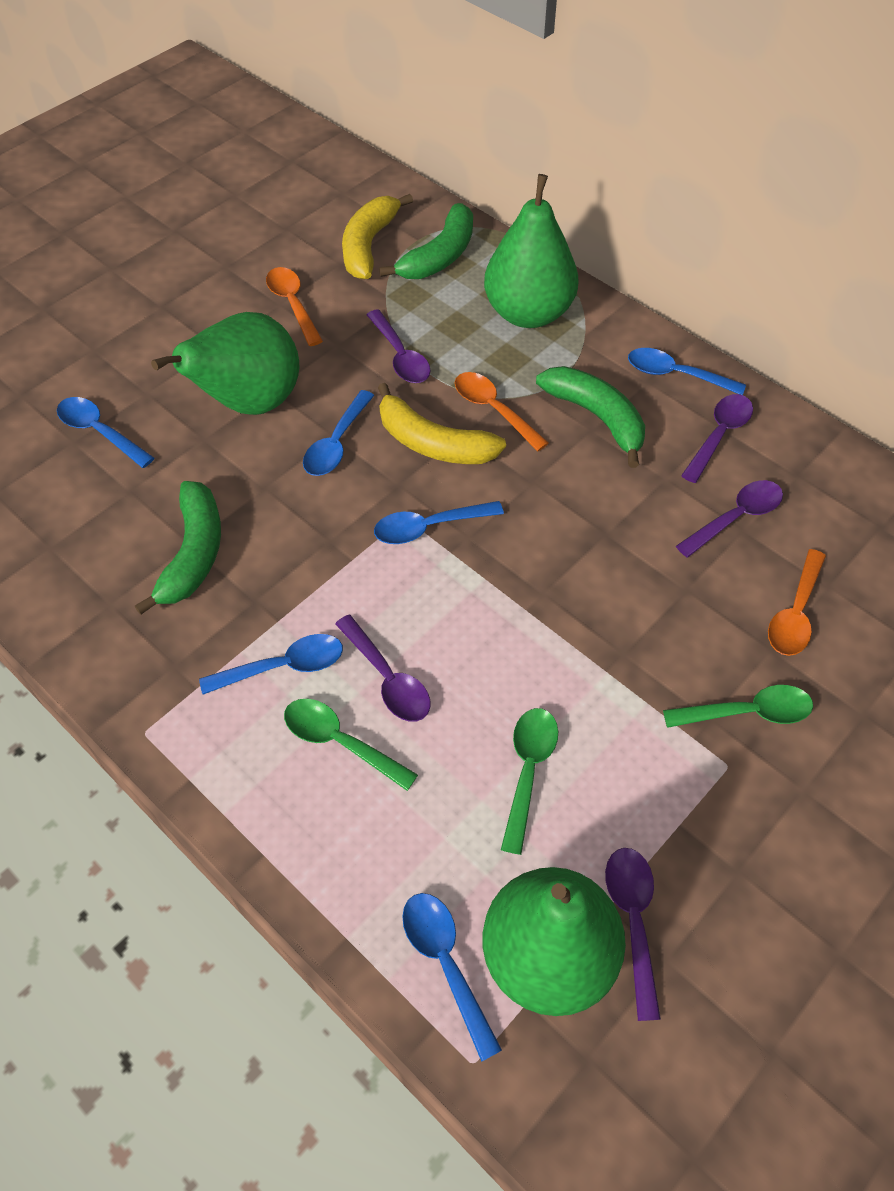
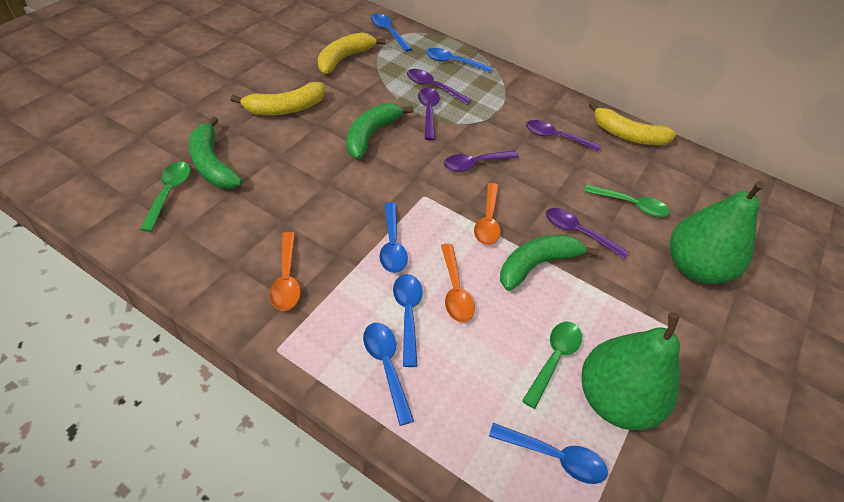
green pear: 3 -> 2
yellow banana: 2 -> 3

